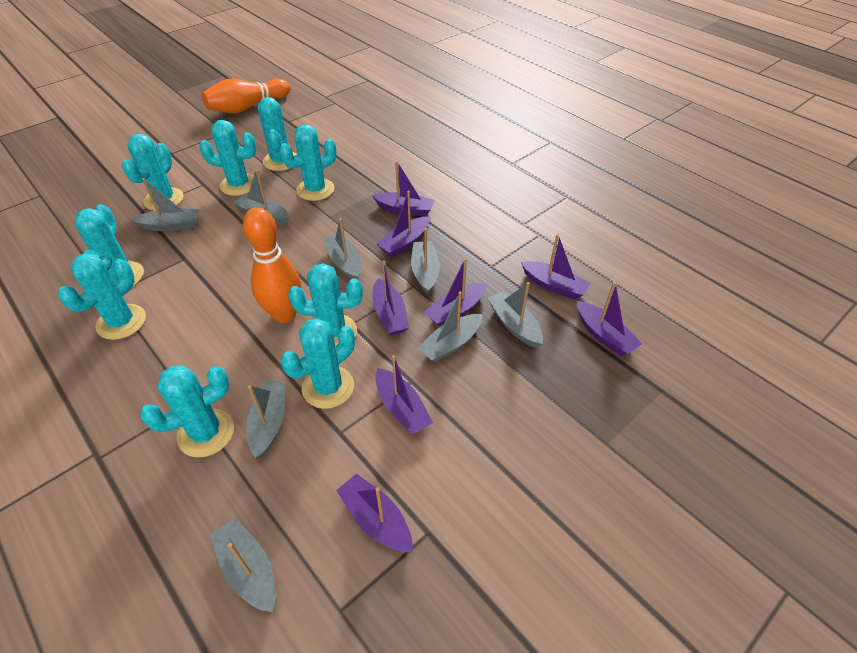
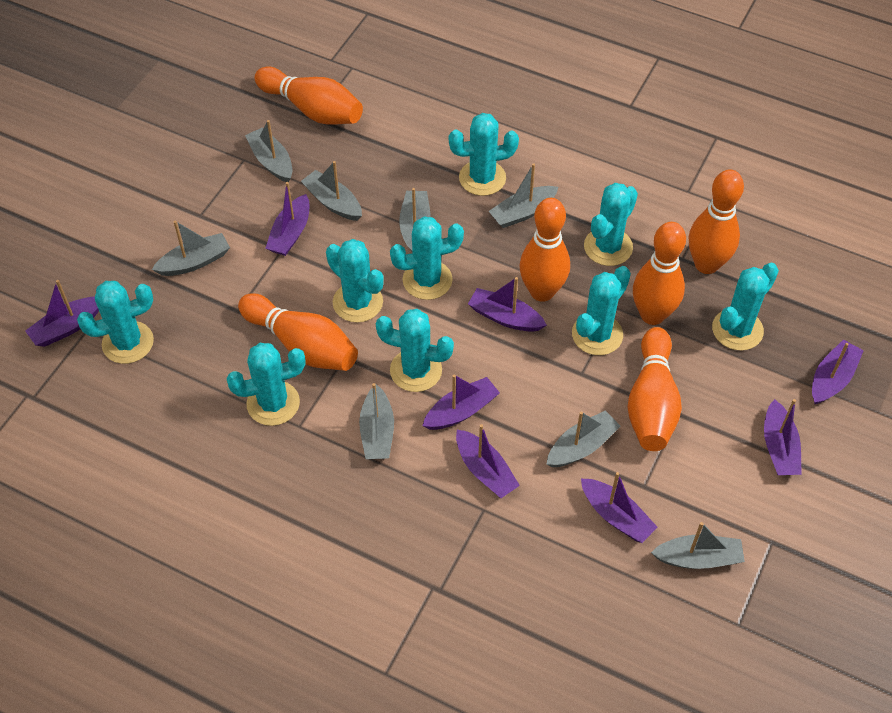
orange bowling pin: 2 -> 6

